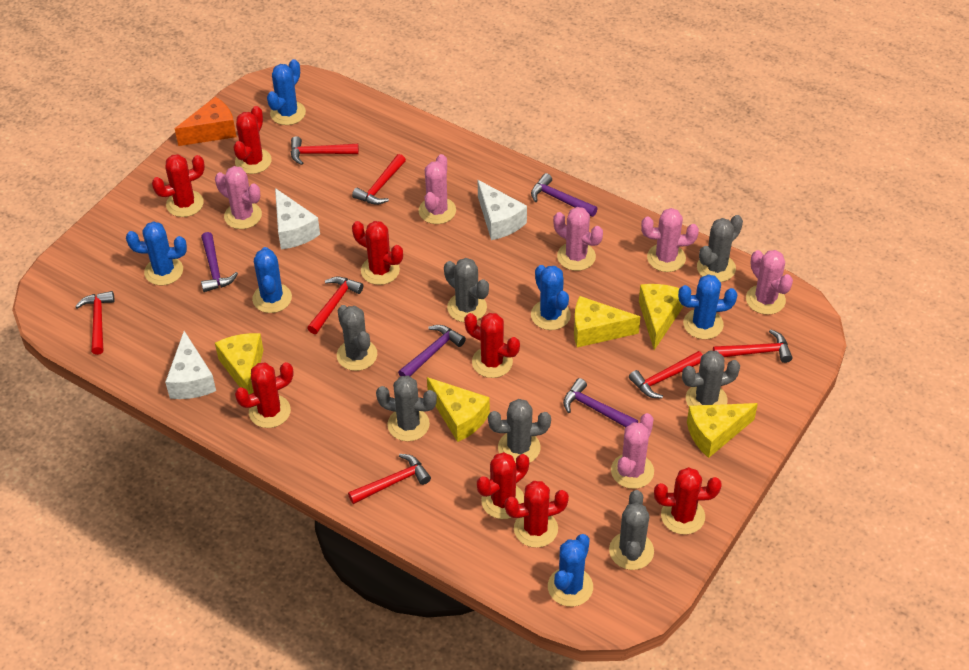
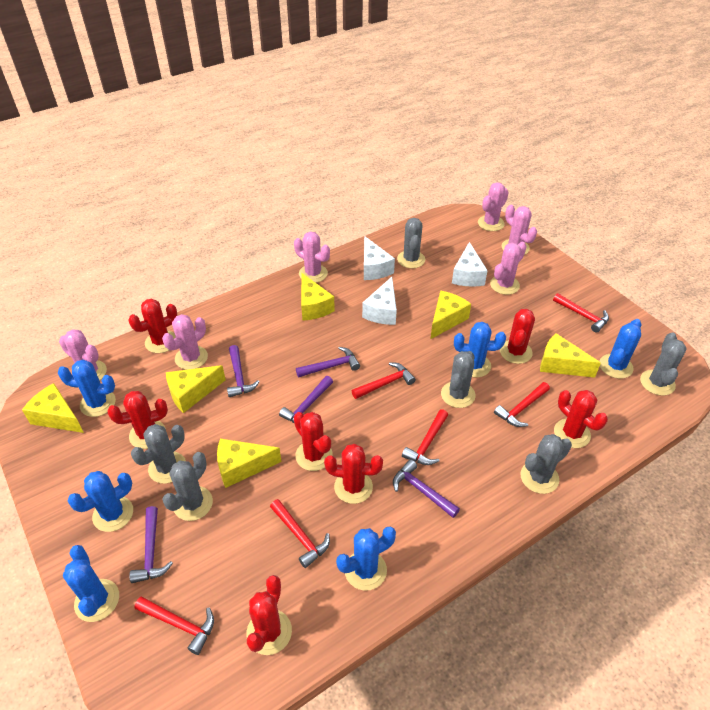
grey cactus: 7 -> 6
orange cheese: 1 -> 0
purple hammer: 4 -> 5
red cactus: 8 -> 7
red hammer: 7 -> 6
yellow cheese: 5 -> 6

